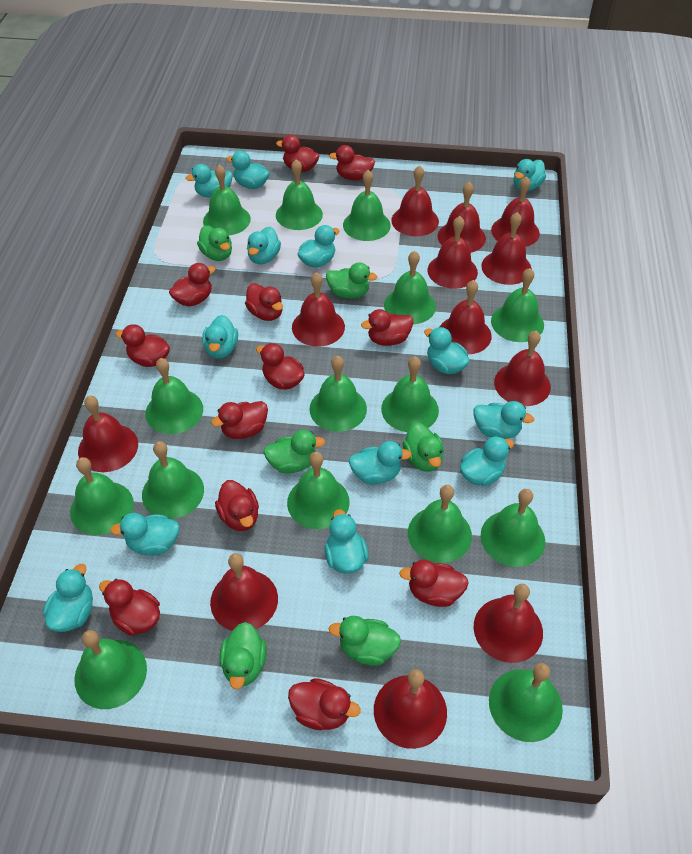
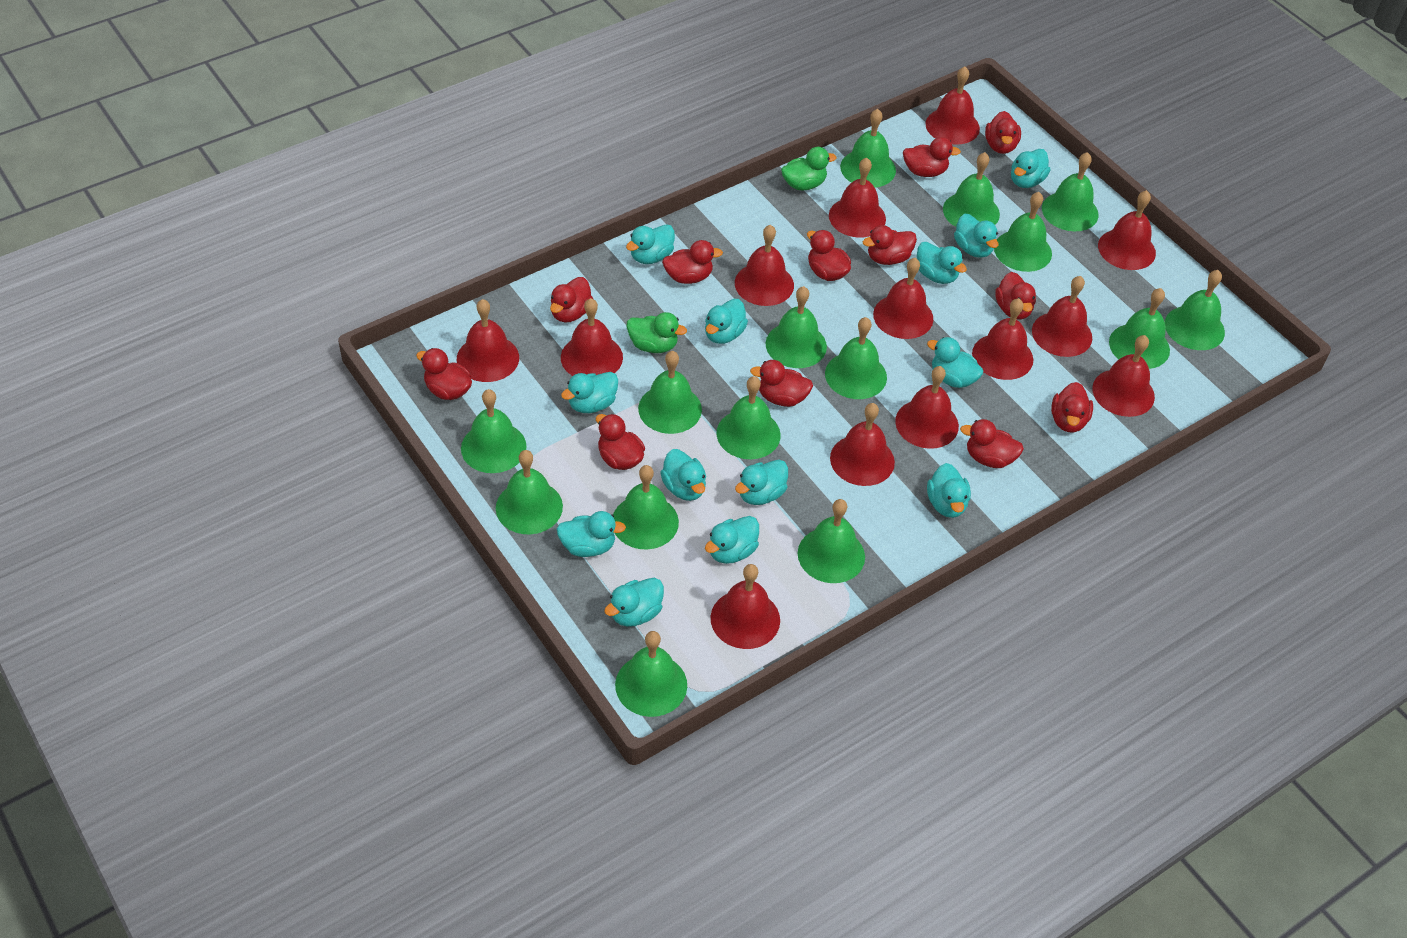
green duck: 6 -> 2
red bell: 12 -> 13

